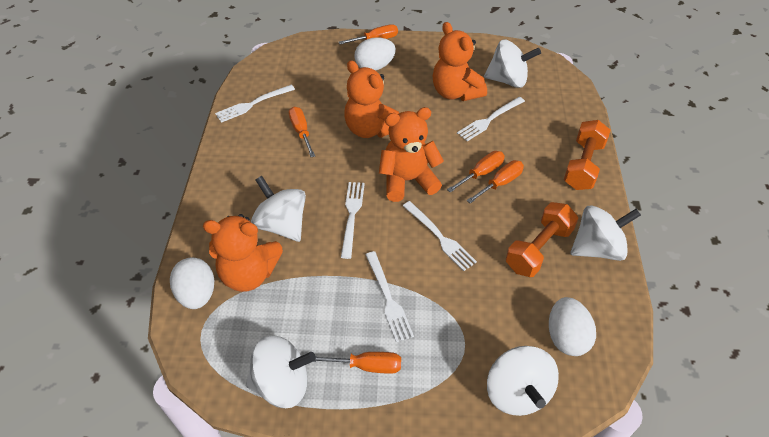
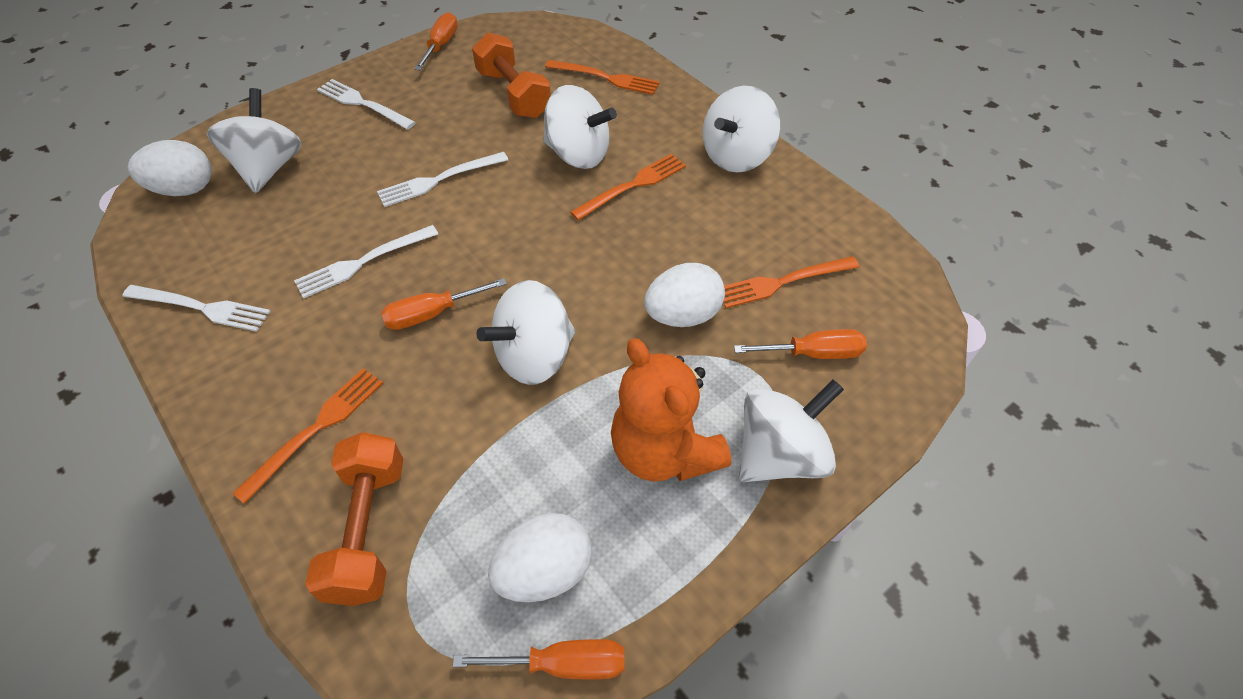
orange fork: 0 -> 4
orange screwdriver: 5 -> 4
orange teddy bear: 4 -> 1
white fork: 5 -> 4

